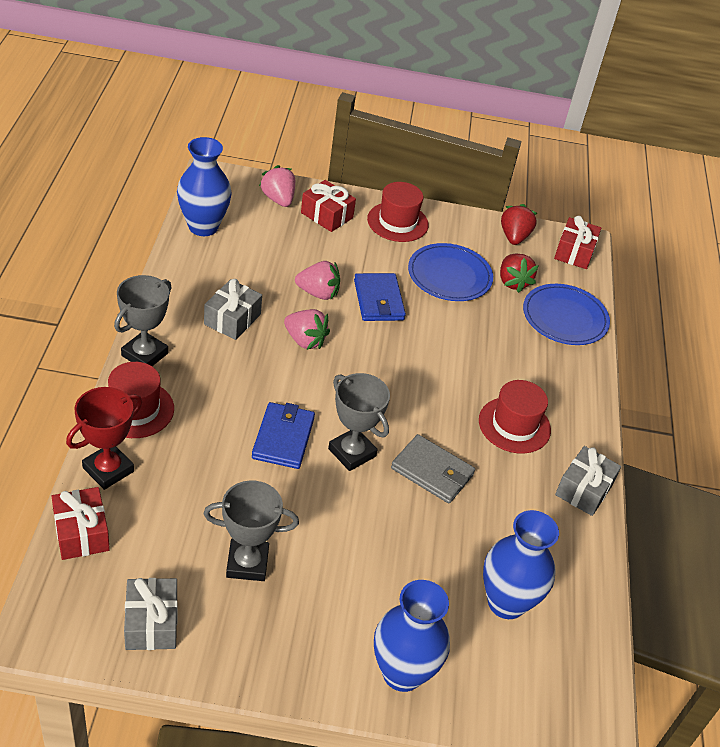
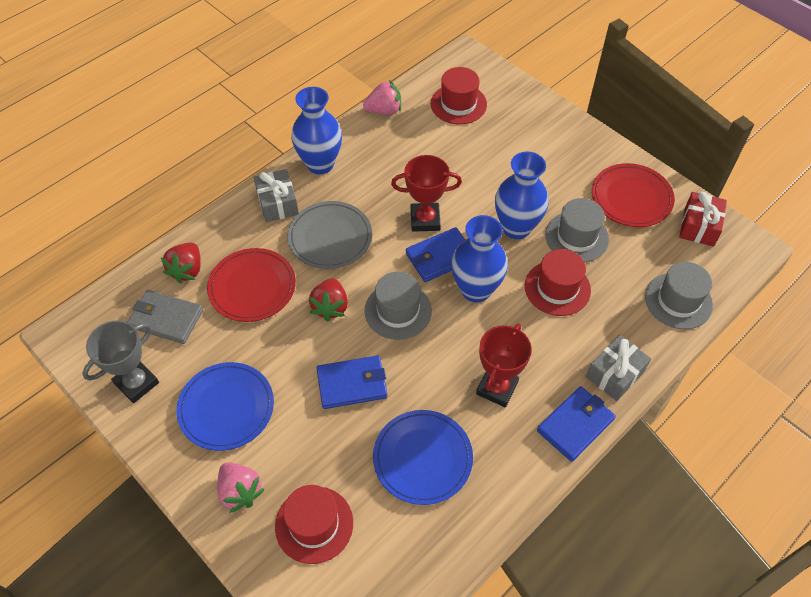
blue wallet: 2 -> 3
grey gift: 3 -> 2
grey hat: 0 -> 3
grey plate: 0 -> 1
grey trophy: 3 -> 1
pink strawberry: 3 -> 2
red gift: 3 -> 1
red plate: 0 -> 2
red trophy: 1 -> 2

